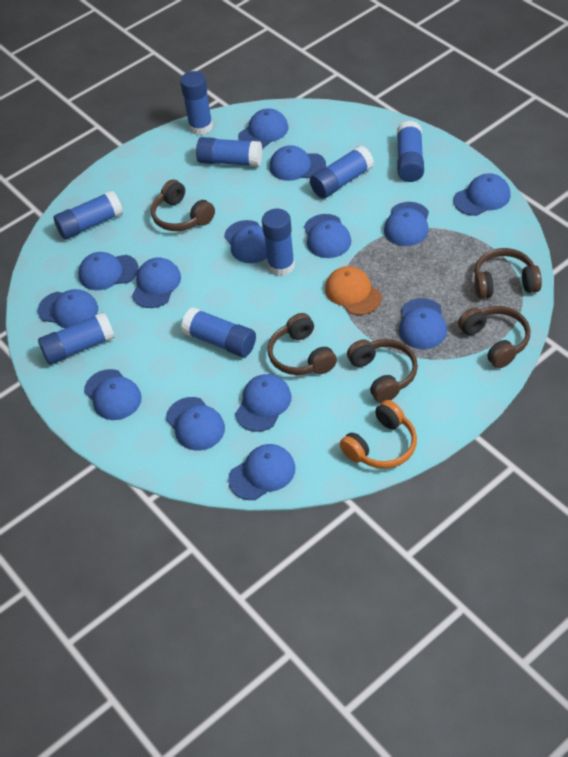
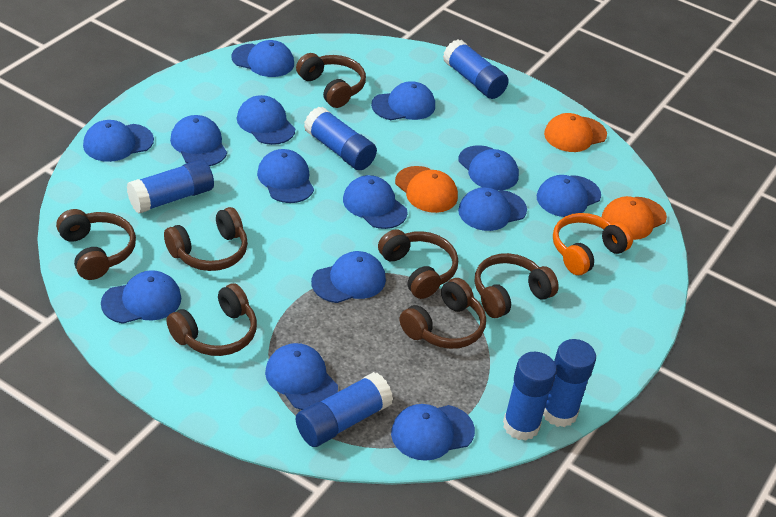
blue glue stick: 8 -> 6
brown headphones: 5 -> 7
orange cap: 1 -> 3

